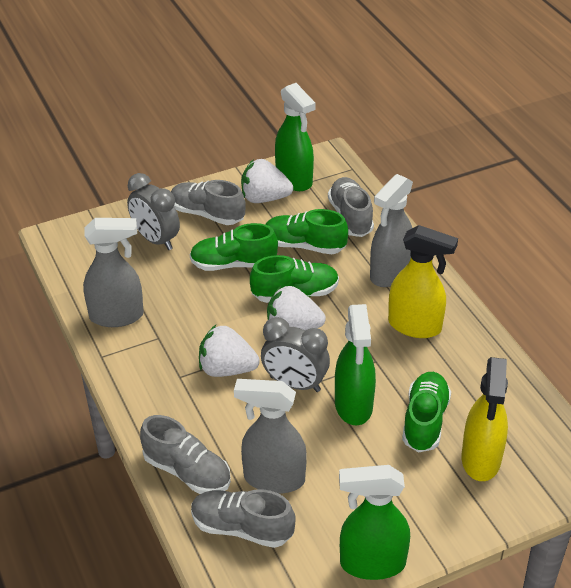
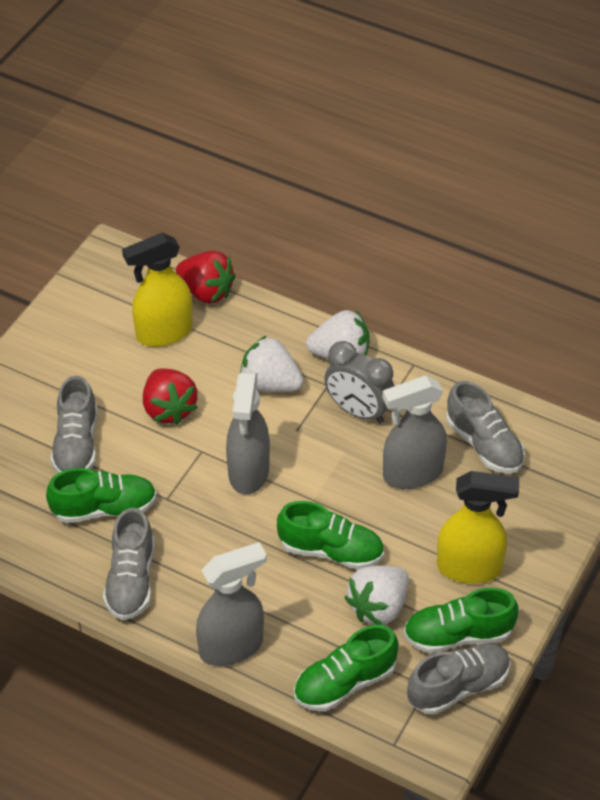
green spray bottle: 3 -> 0
grey clock: 2 -> 1
red strawberry: 0 -> 2

